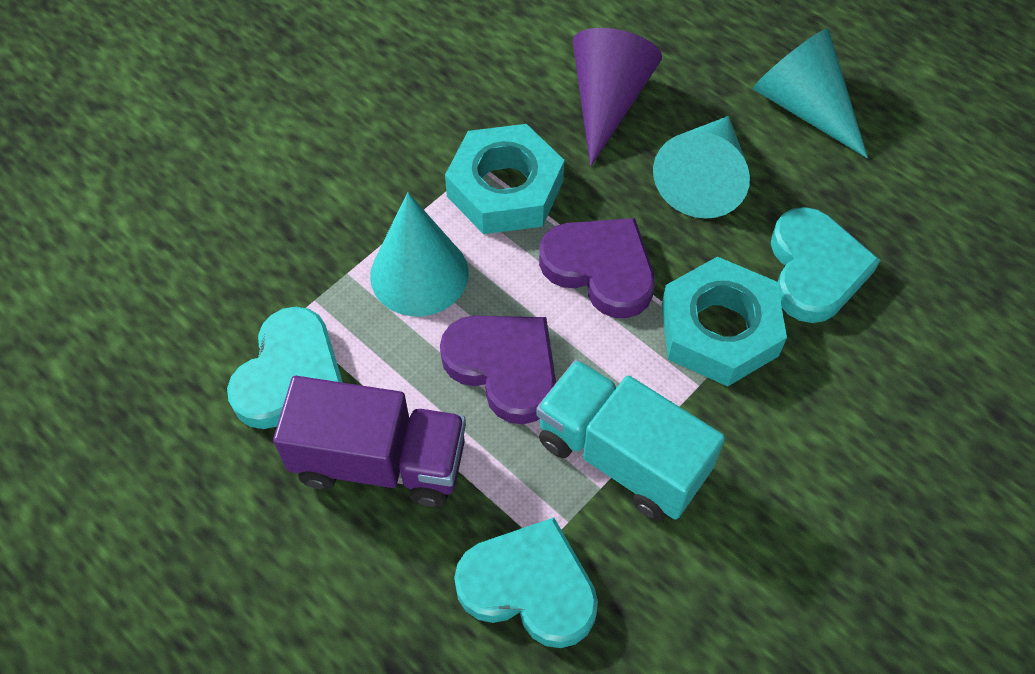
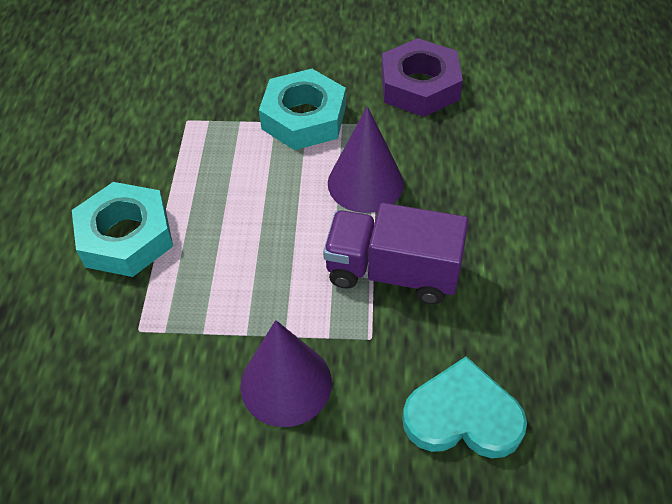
purple cone: 1 -> 2
purple heart: 2 -> 0
purple nut: 0 -> 1
turquoise cone: 3 -> 0
turquoise heart: 3 -> 1
turquoise truck: 1 -> 0

